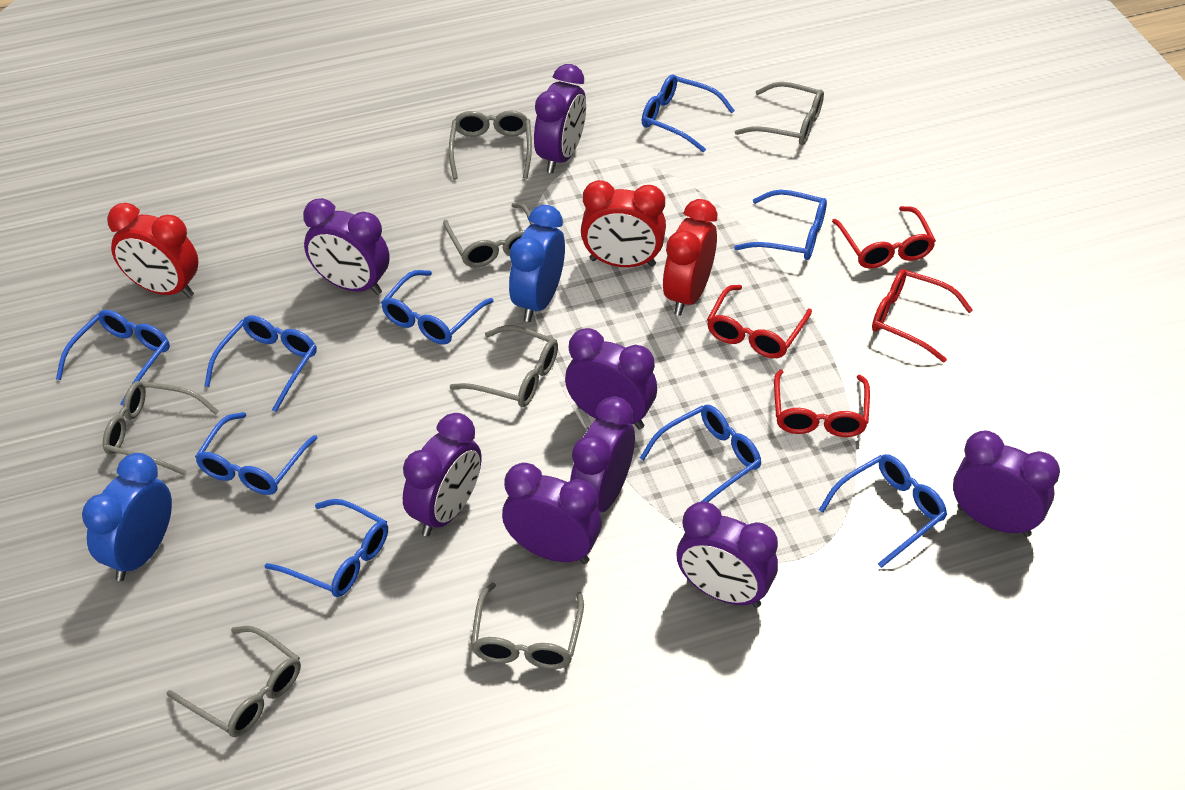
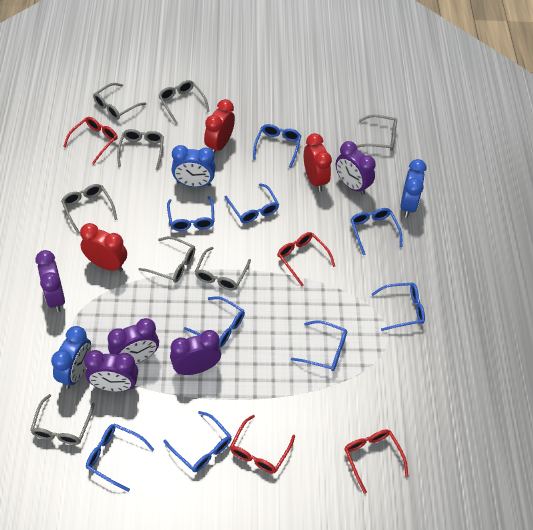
blue clock: 2 -> 3
grey glasses: 7 -> 8
purple clock: 8 -> 5

